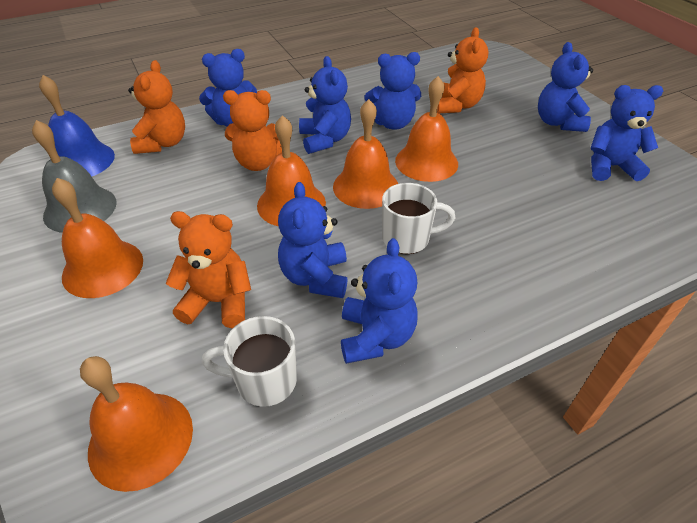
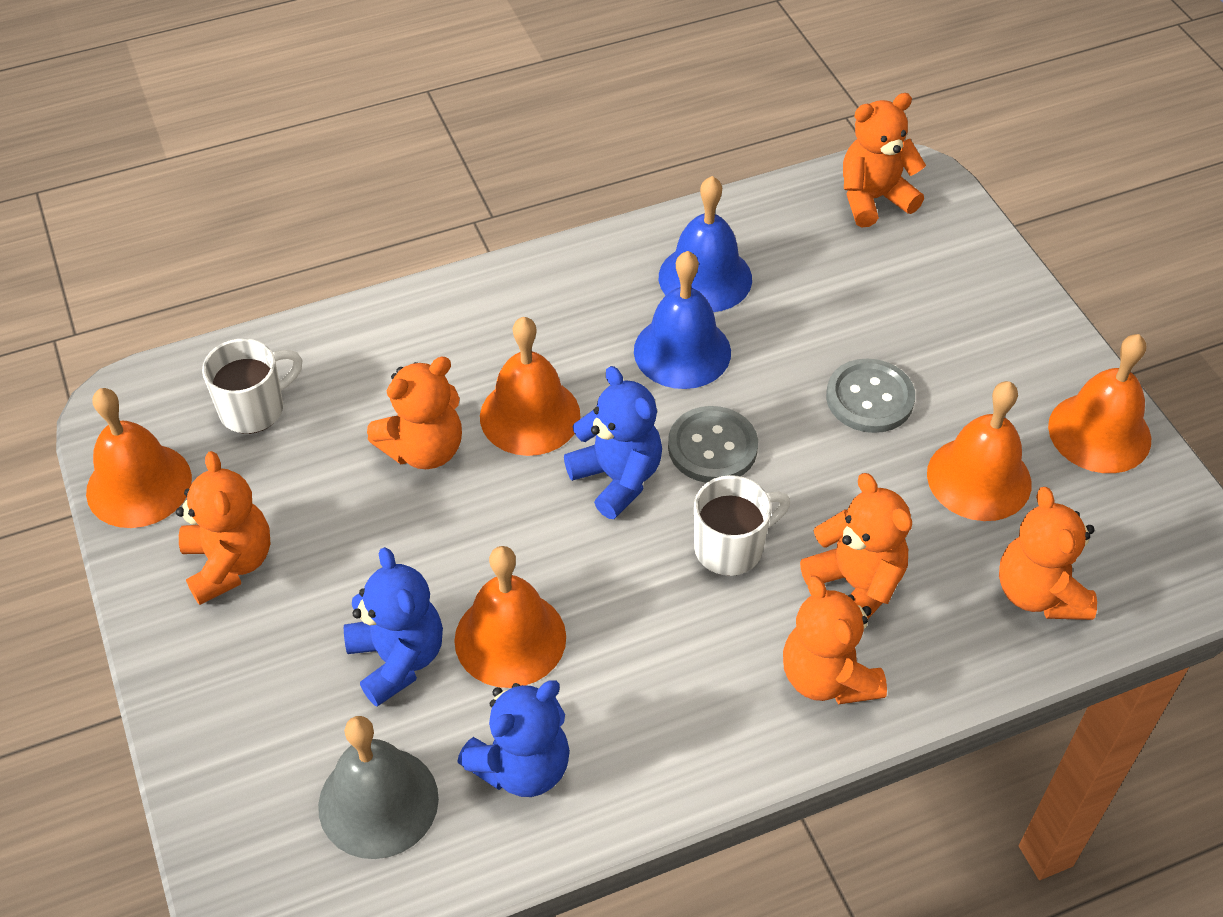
blue bell: 1 -> 2
blue teddy bear: 7 -> 3
grey button: 0 -> 2
orange teddy bear: 4 -> 6

